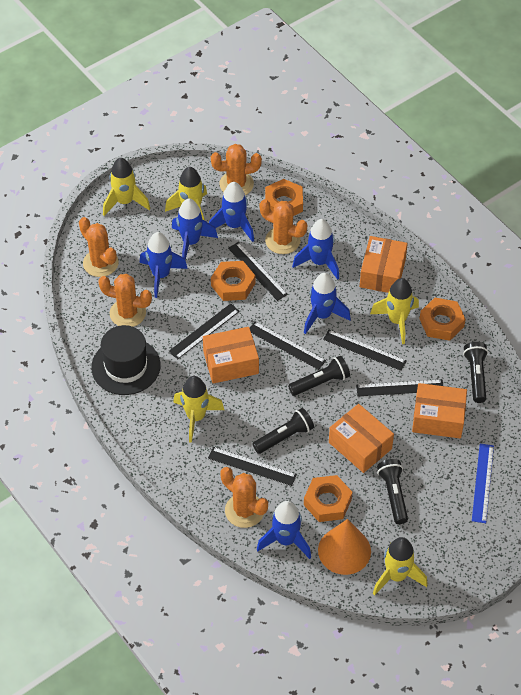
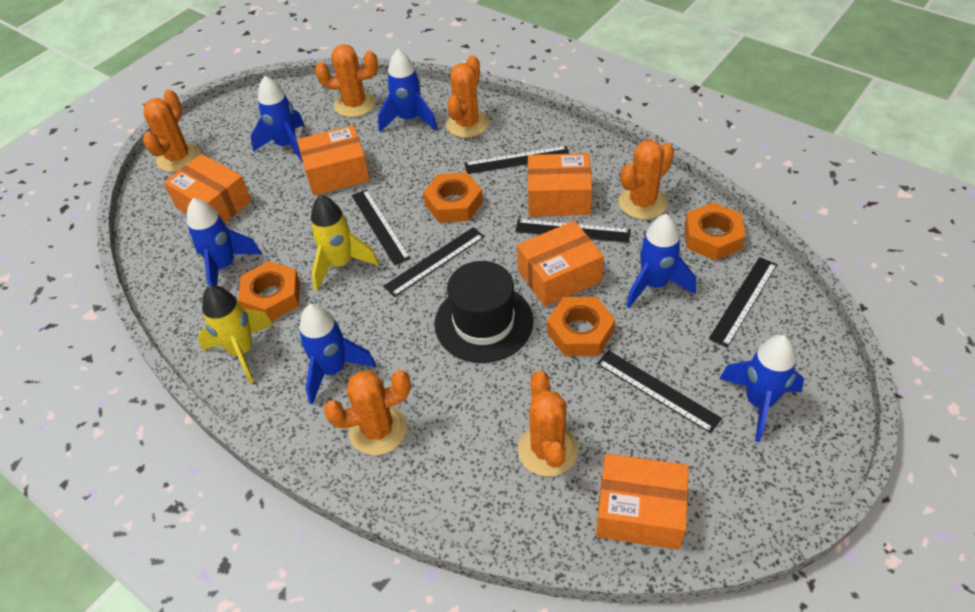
black flashlight: 4 -> 0
blue ruler: 1 -> 0
orange box: 4 -> 5
orange cactus: 5 -> 6
orange cone: 1 -> 0
yellow rocket: 5 -> 2

